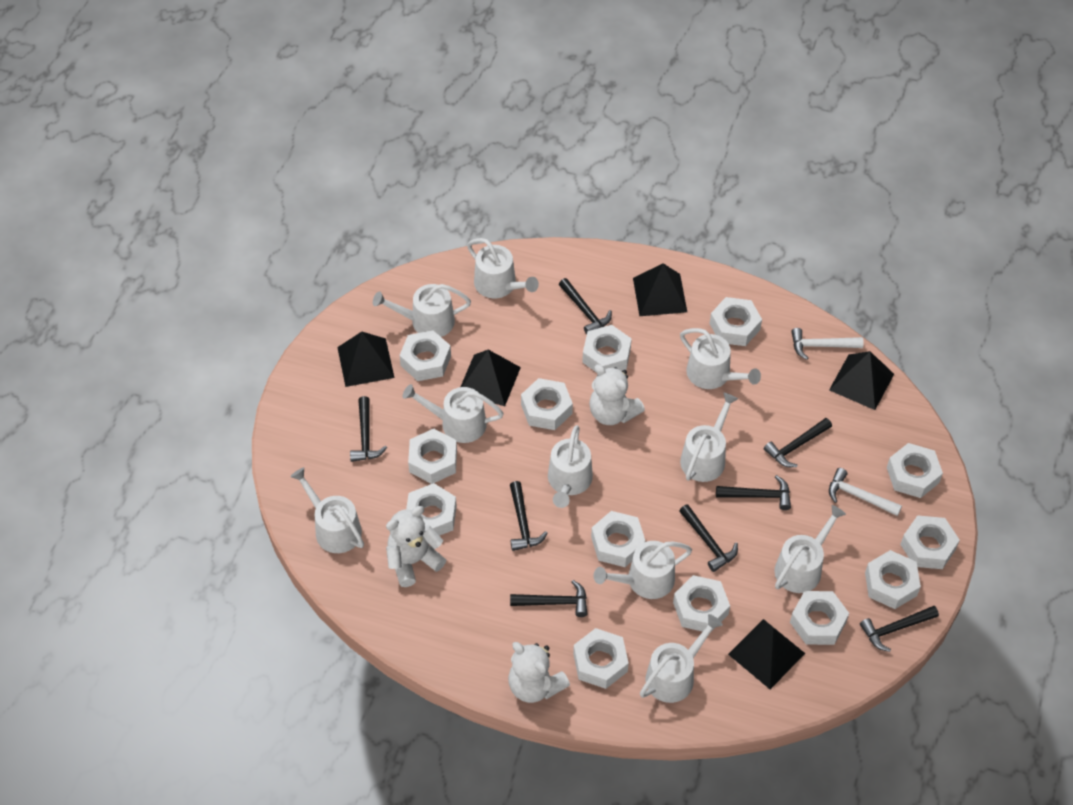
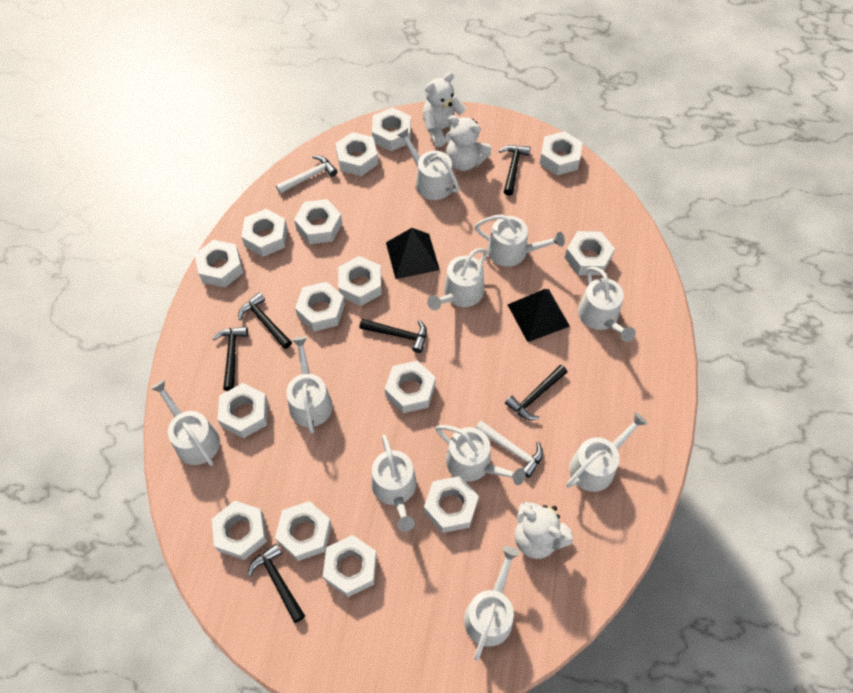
black hammer: 8 -> 6
black pyramid: 5 -> 2
white nut: 13 -> 15

